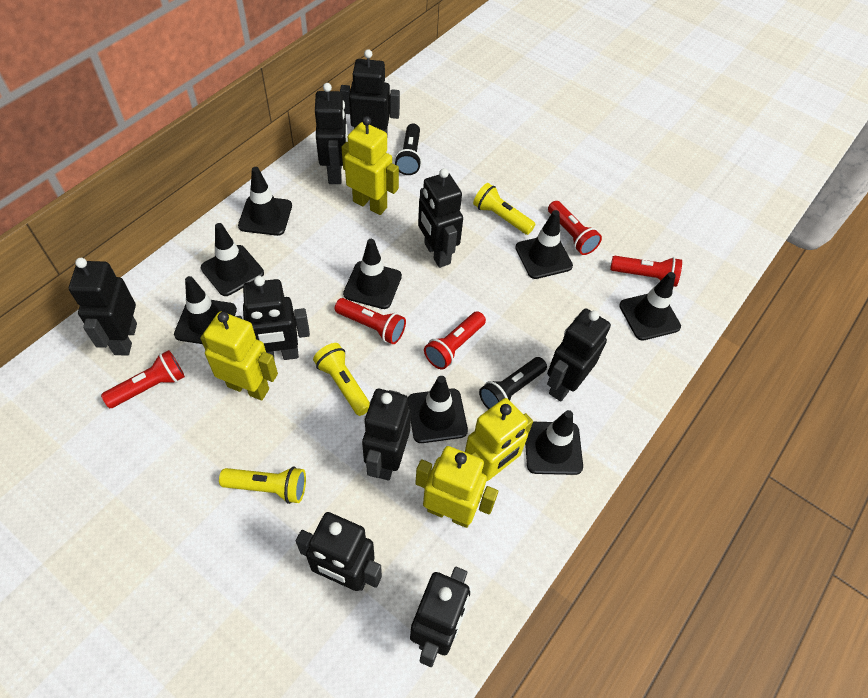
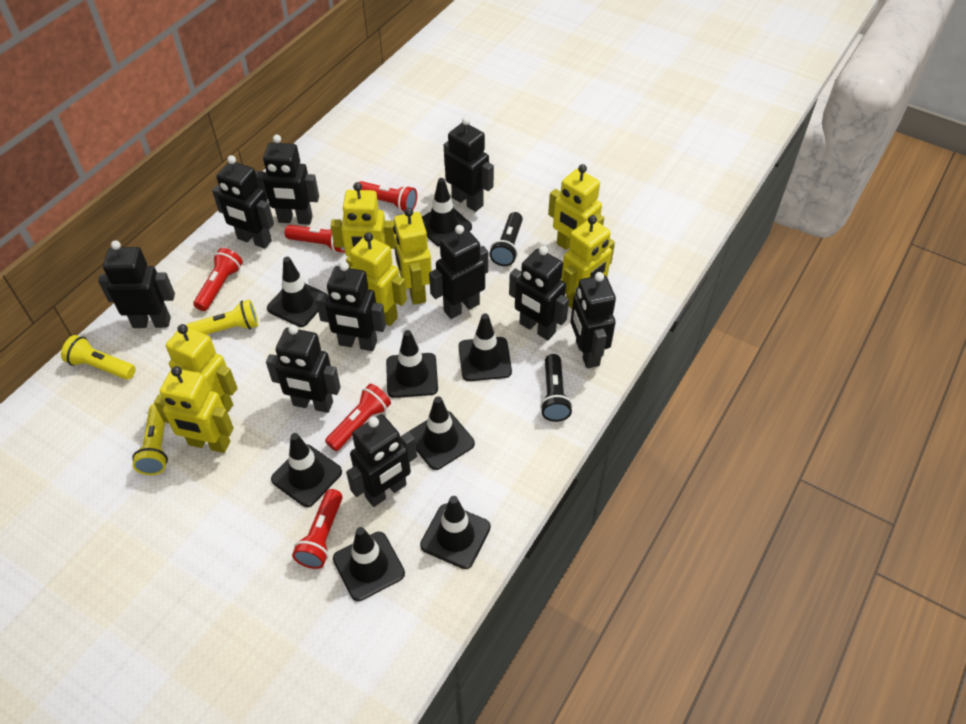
black robot: 9 -> 10
yellow robot: 4 -> 7

